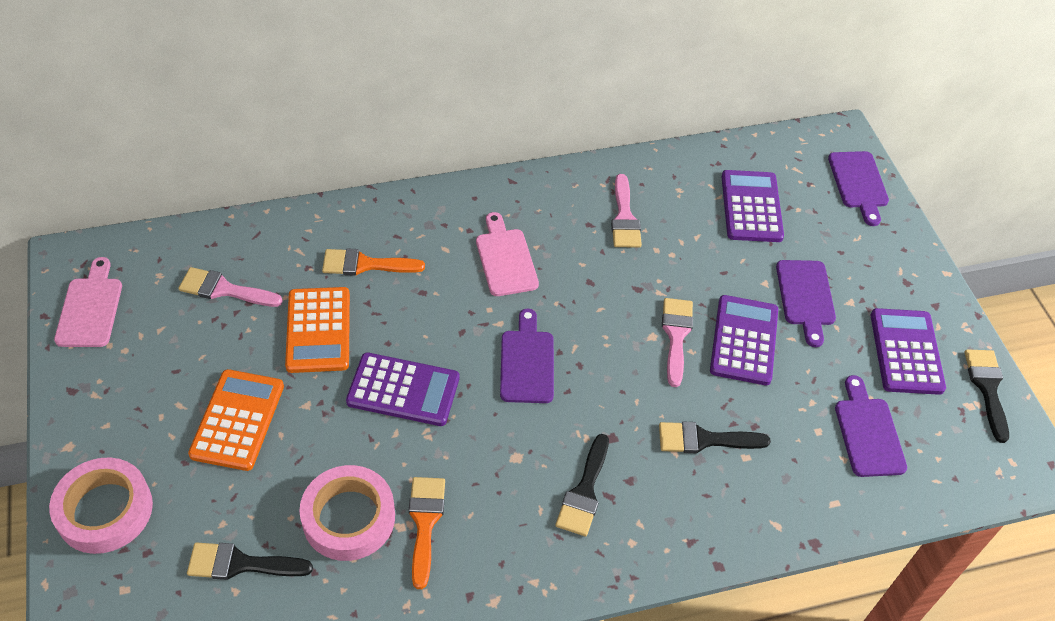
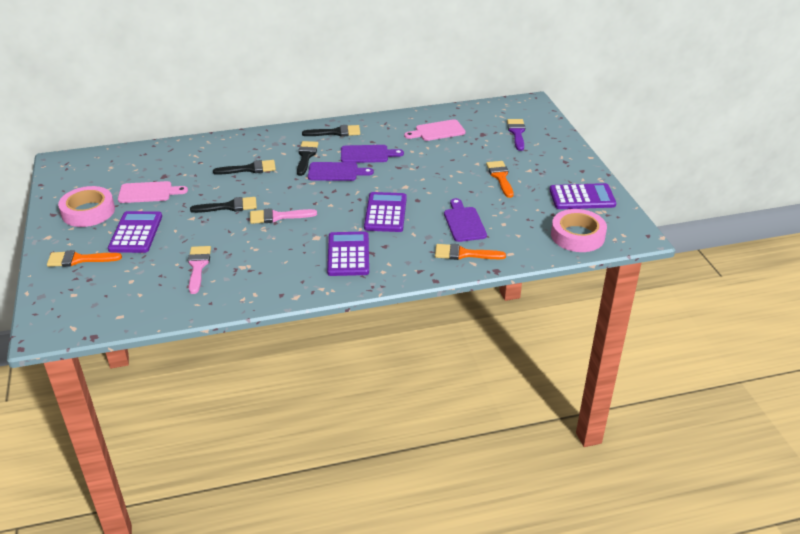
orange brush: 2 -> 3
orange calculator: 2 -> 0
pink brush: 3 -> 2
purple brush: 0 -> 1
purple cutting board: 4 -> 3

